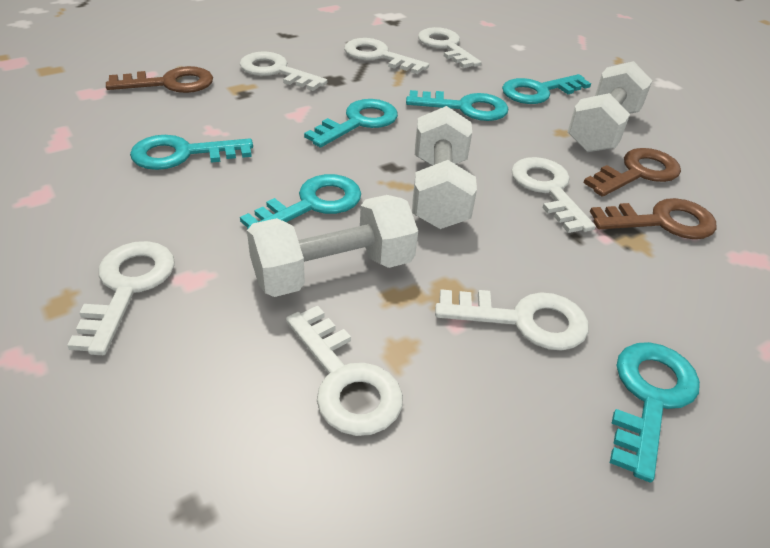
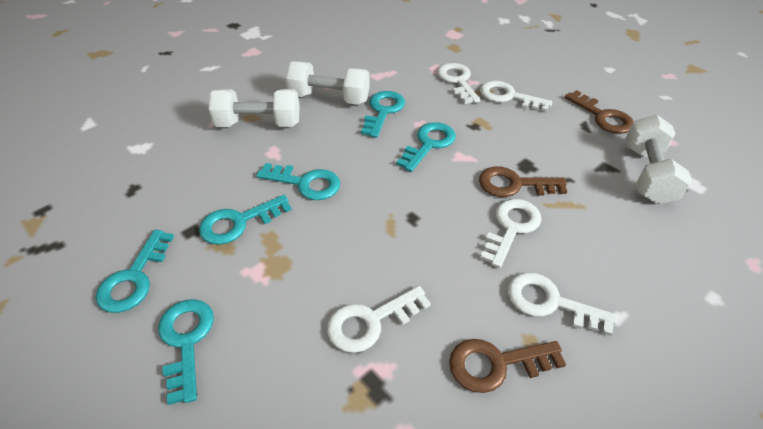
white key: 7 -> 5

